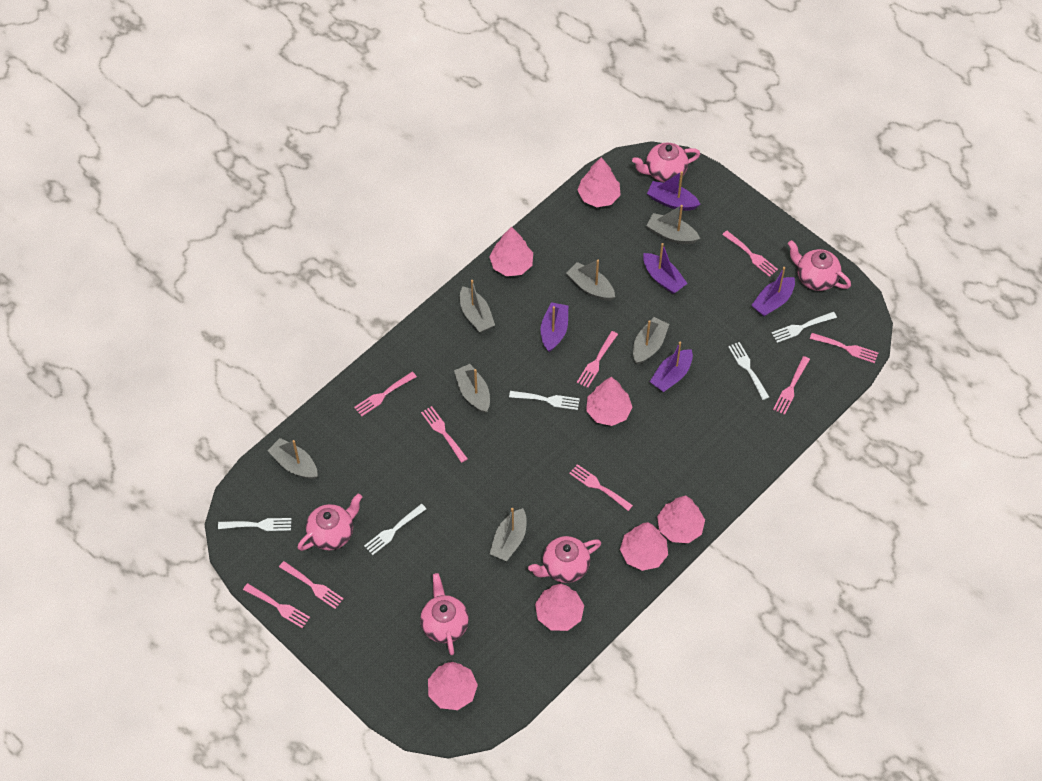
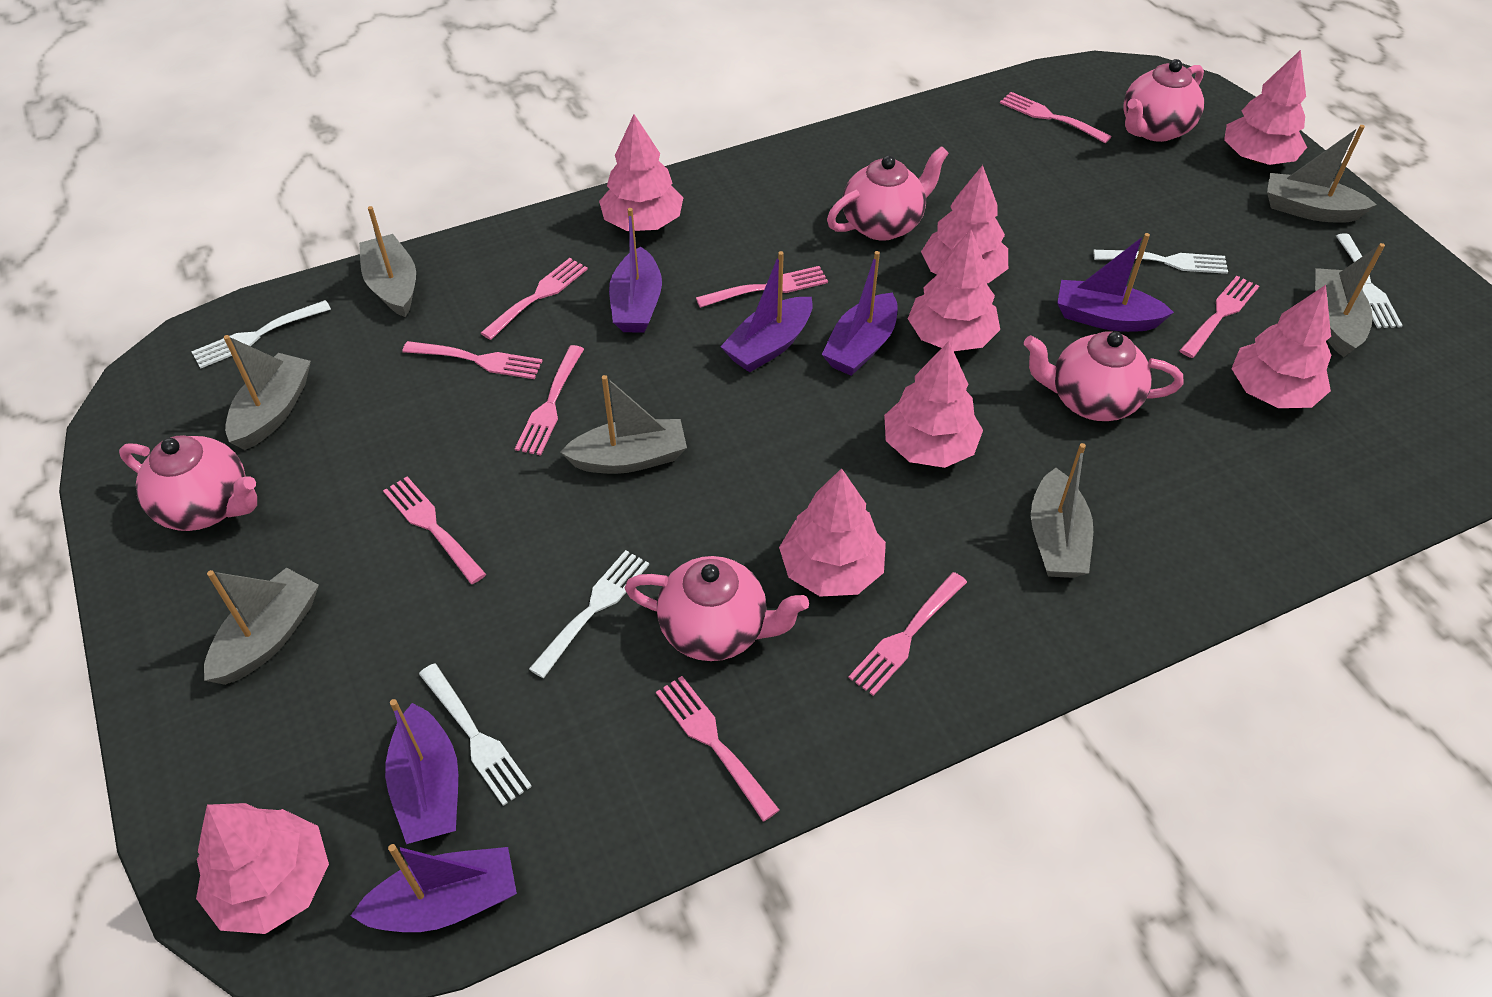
pink tree: 7 -> 8
purple boat: 5 -> 6

